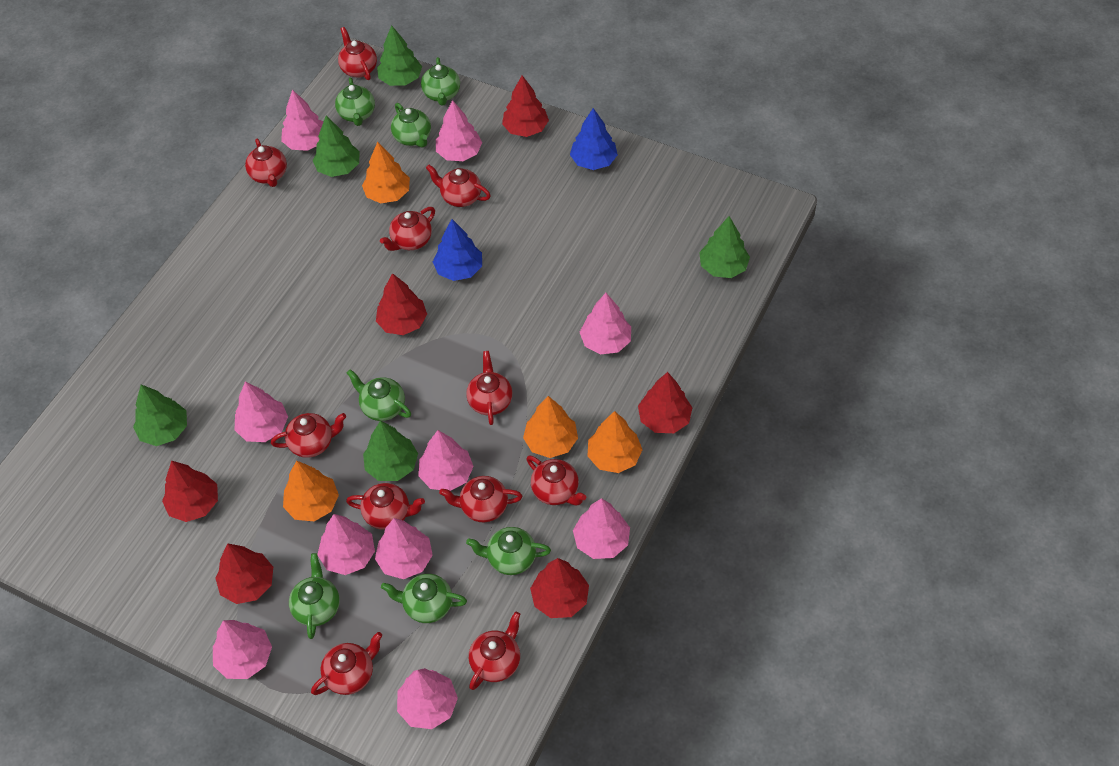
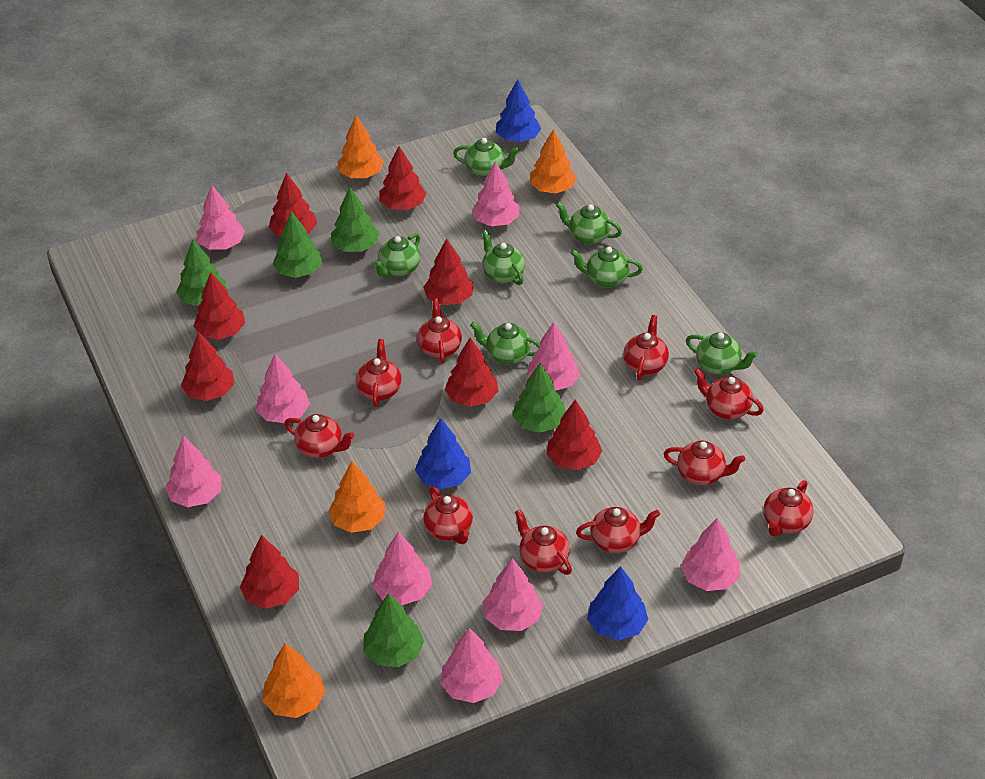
blue tree: 2 -> 3
pink tree: 10 -> 9
red teapot: 11 -> 10
red tree: 6 -> 8

